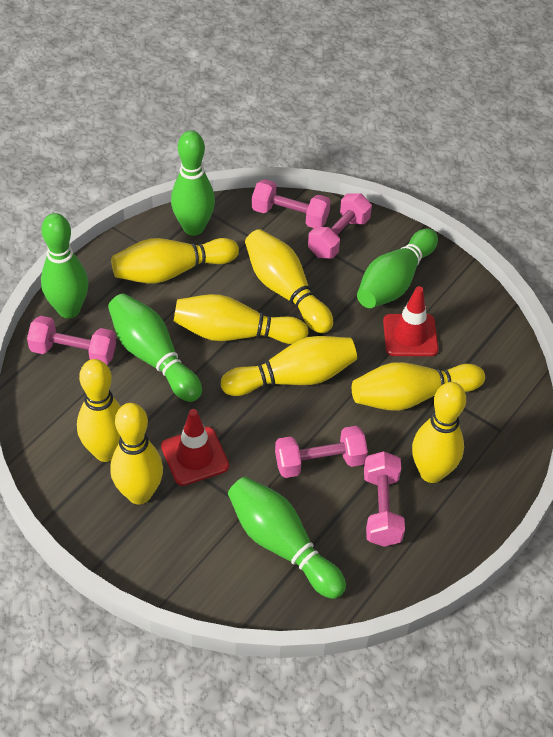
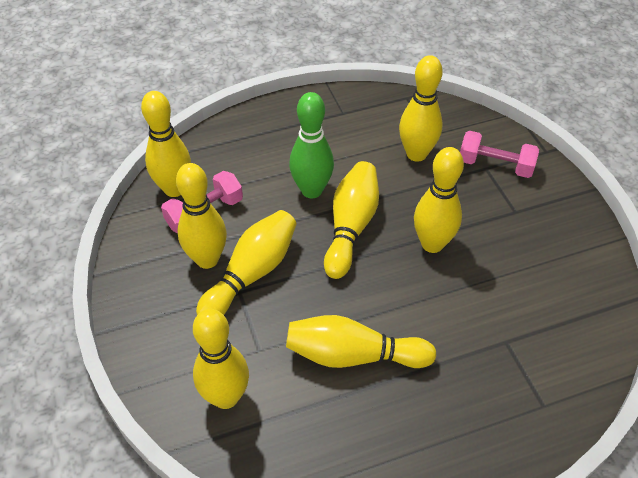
green bowling pin: 5 -> 1
pink dumbbell: 5 -> 2
red traffic cone: 2 -> 0

